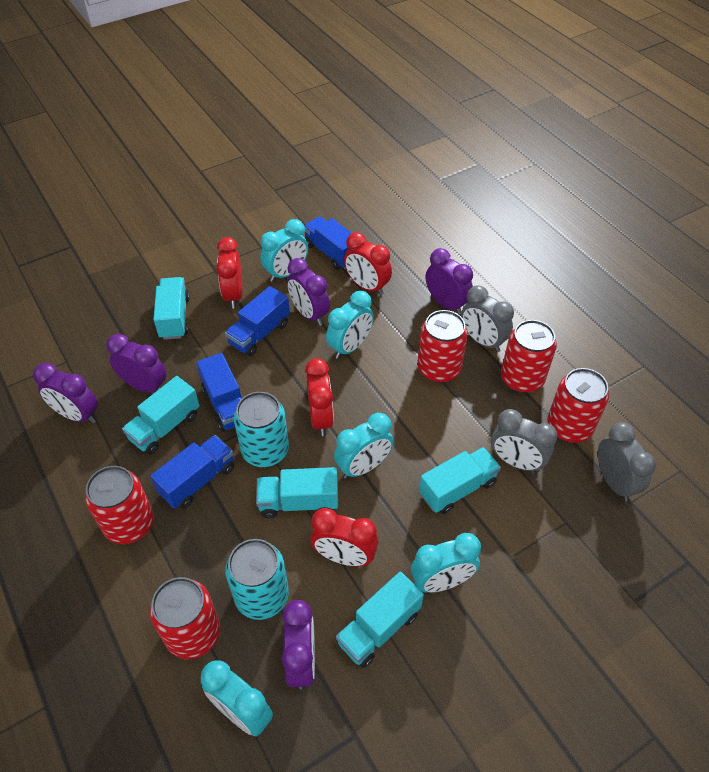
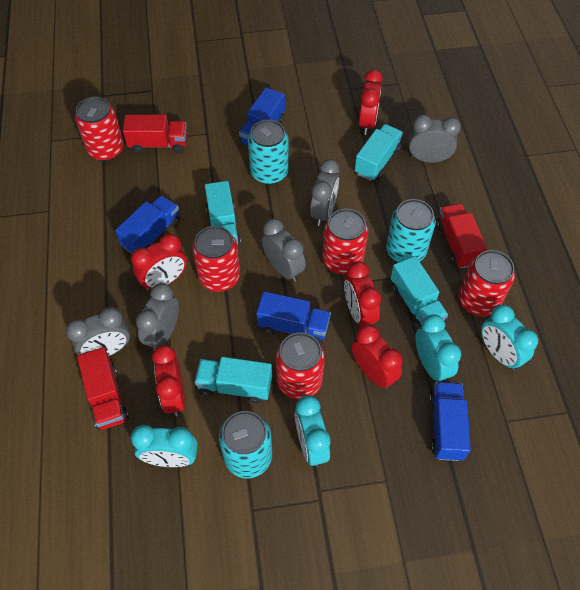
grey clock: 3 -> 5
purple clock: 5 -> 0
red clock: 4 -> 5
red truck: 0 -> 3
turquoise can: 2 -> 3
turquoise clock: 5 -> 4
turquoise truck: 5 -> 4

